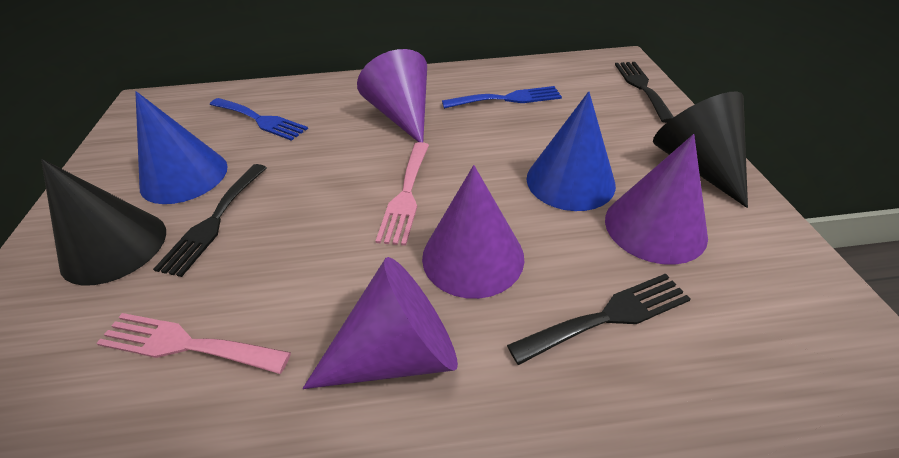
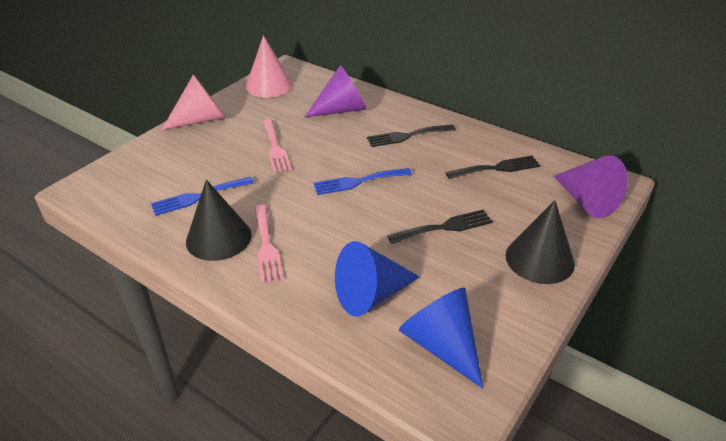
pink cone: 0 -> 2
purple cone: 4 -> 2

